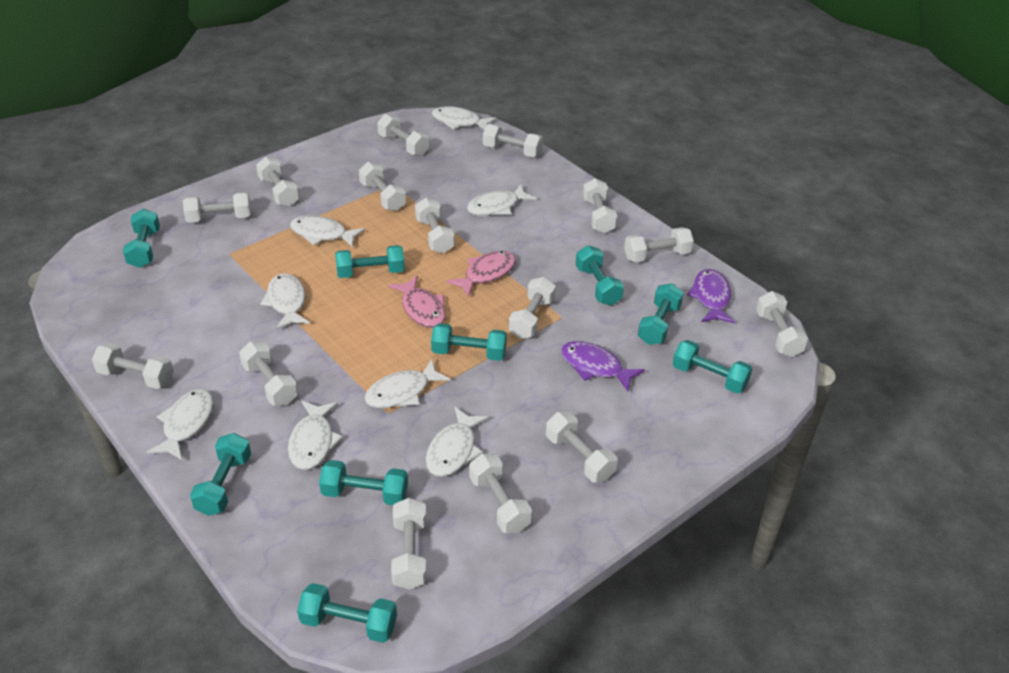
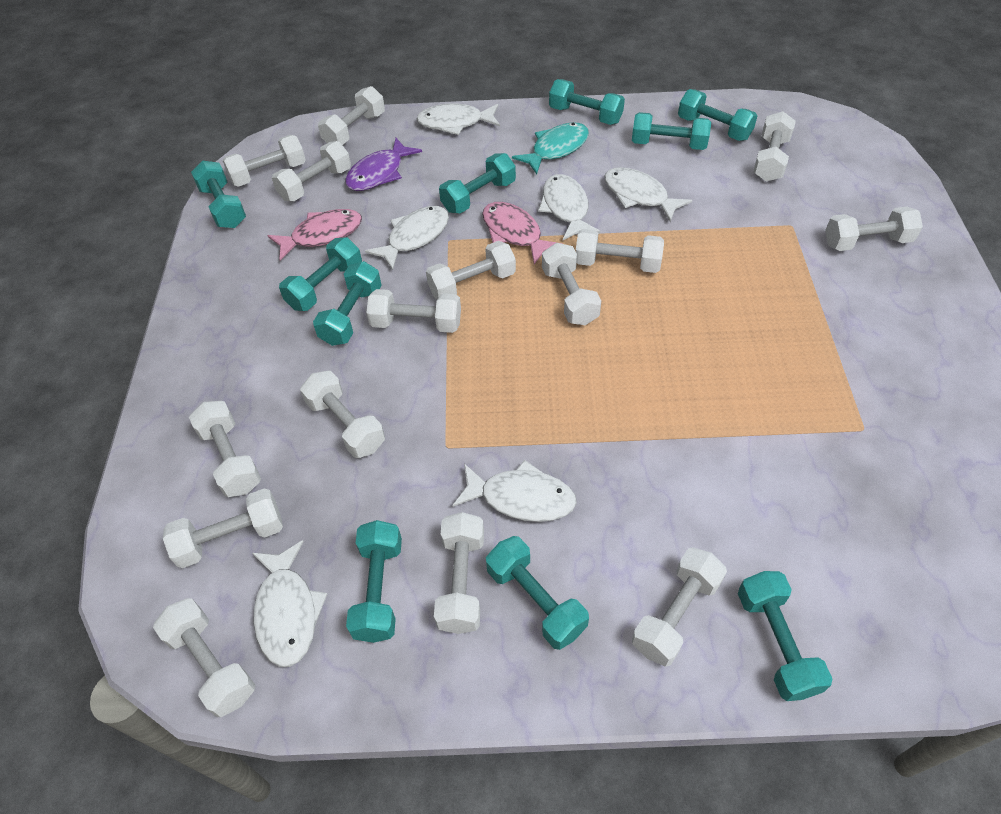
purple fish: 2 -> 1
turquoise dumbbell: 9 -> 10
turquoise fish: 0 -> 1
white fish: 8 -> 6

